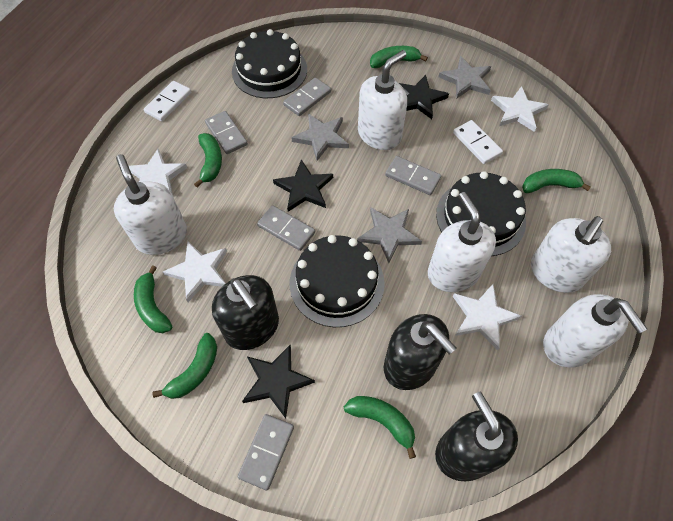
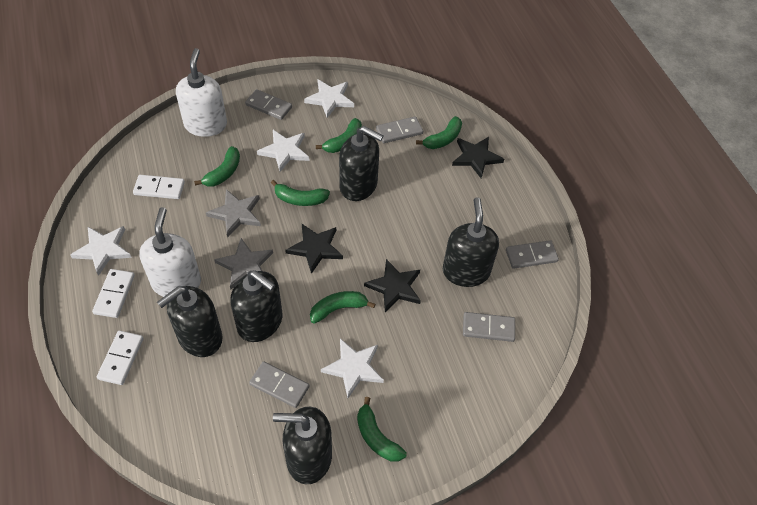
black cake: 3 -> 0
black soap dispenser: 3 -> 5
grey star: 3 -> 2
white domino: 2 -> 3
white soap dispenser: 5 -> 2

